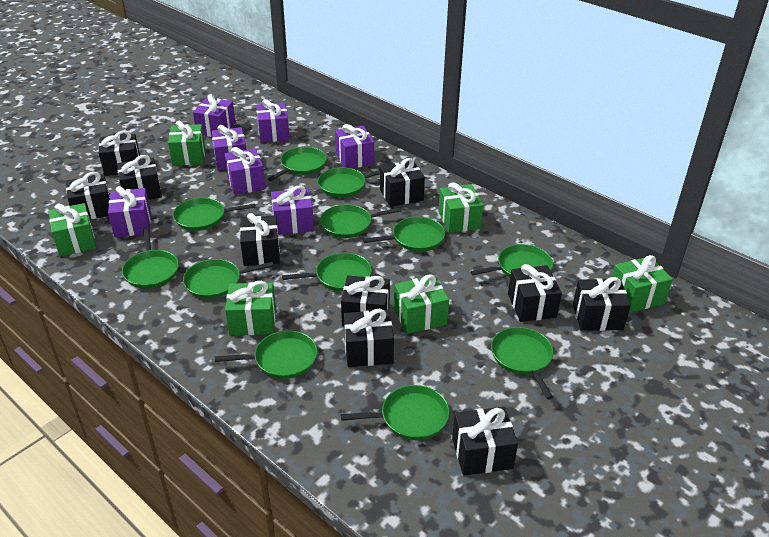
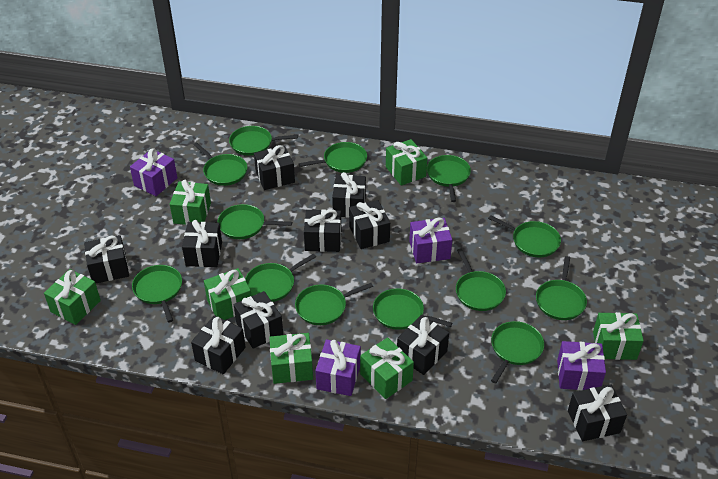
green gift: 6 -> 7
green pan: 12 -> 13
purple gift: 7 -> 4

